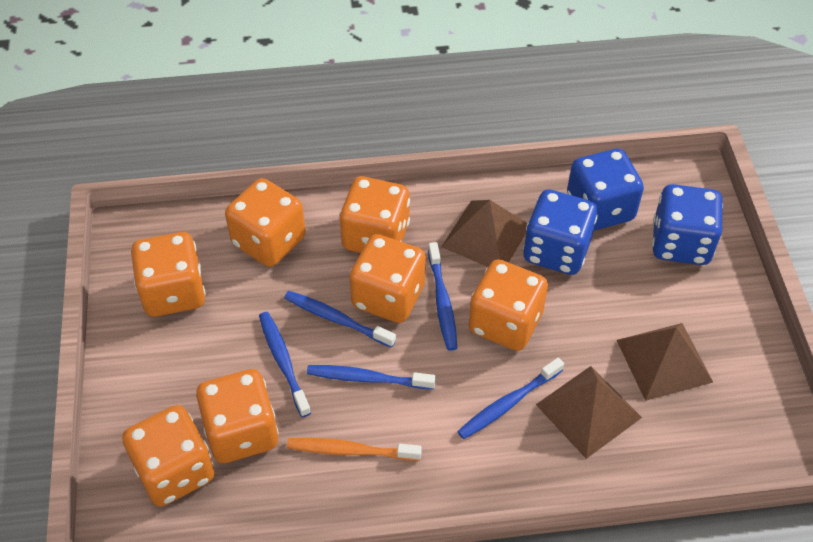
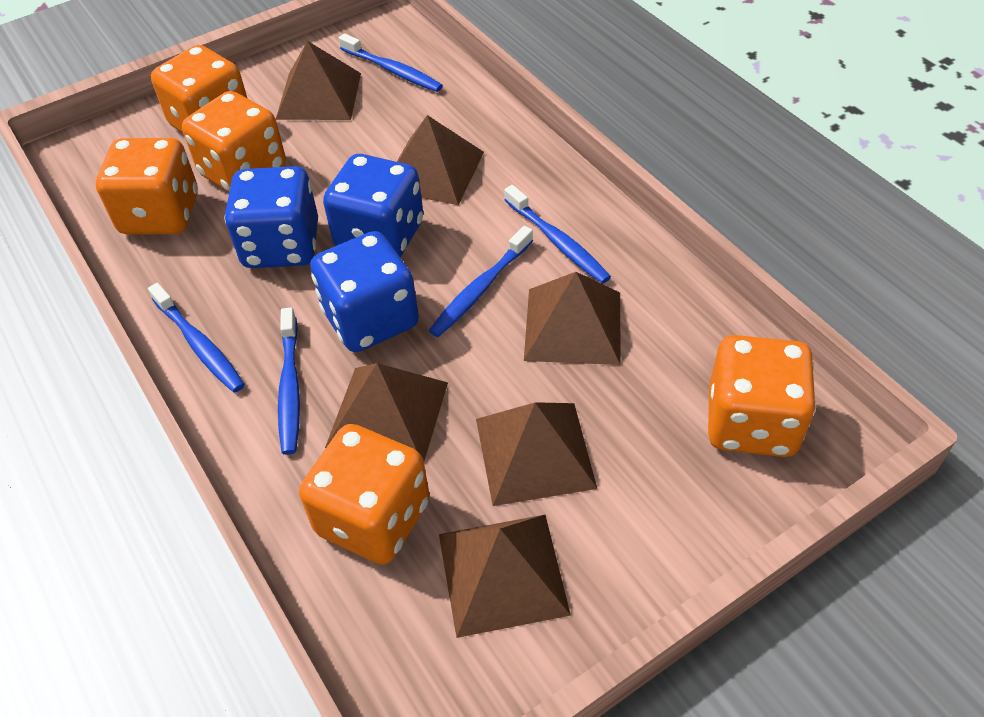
brown pyramid: 3 -> 6
orange dice: 7 -> 5
orange toothbrush: 1 -> 0

